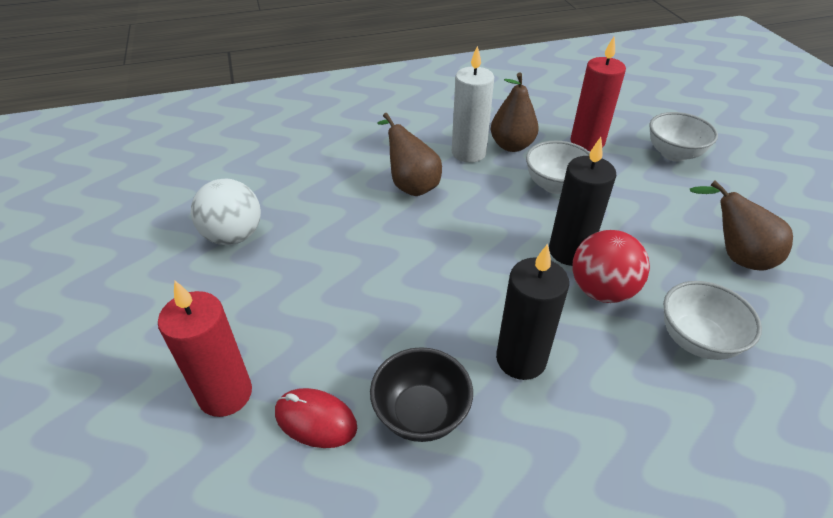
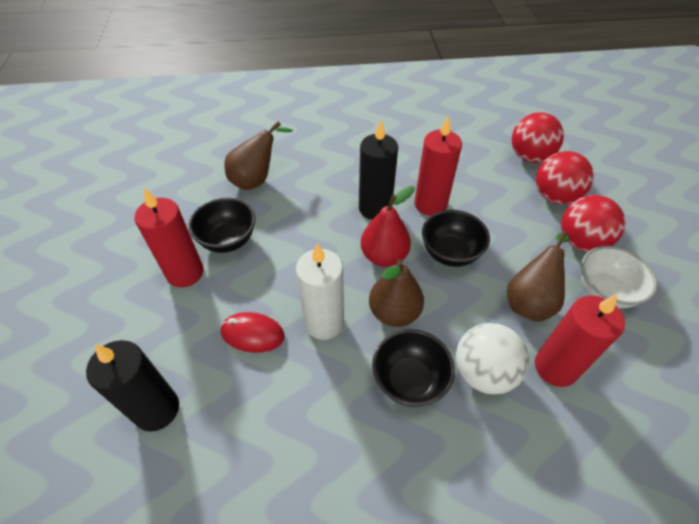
black bowl: 1 -> 3
red ball: 1 -> 3
red candle: 2 -> 3
red pear: 0 -> 1
white bowl: 3 -> 1

